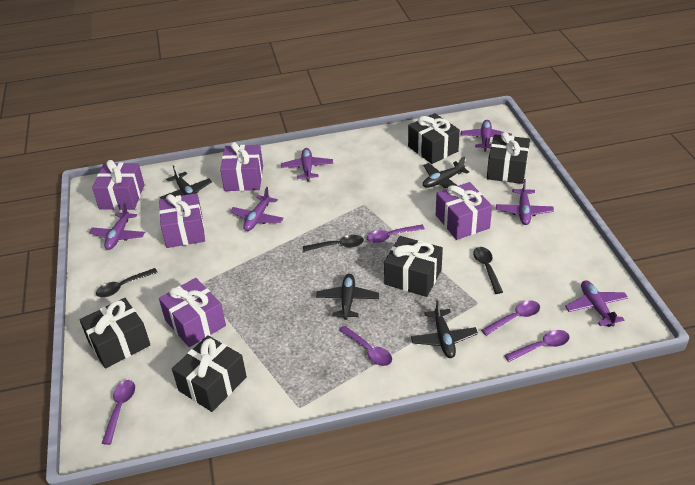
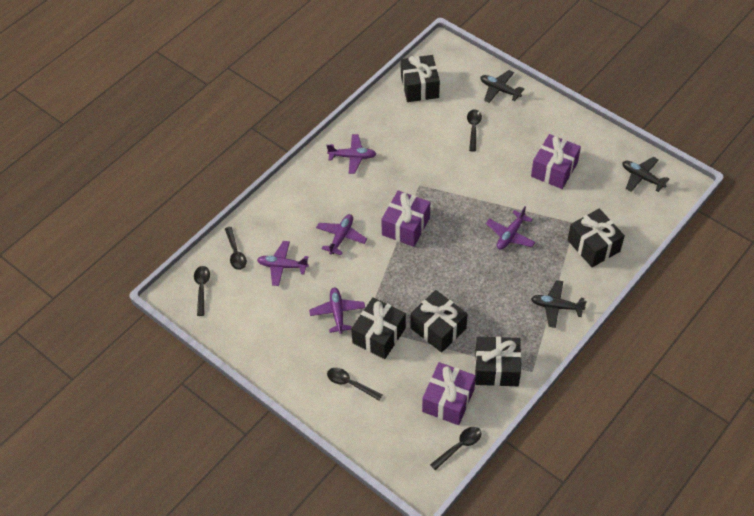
black plane: 4 -> 3
black spoon: 3 -> 5
purple gift: 5 -> 3
purple plane: 6 -> 5
purple spoon: 5 -> 0

